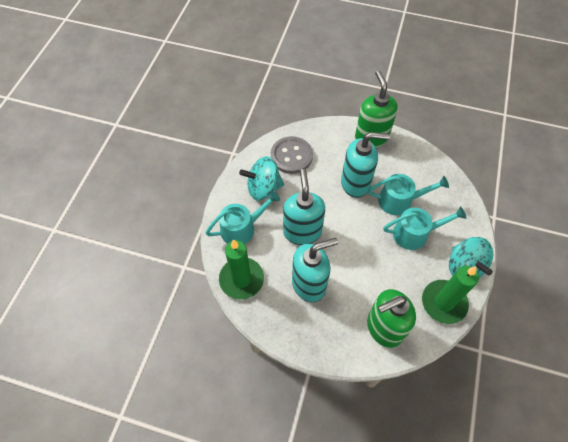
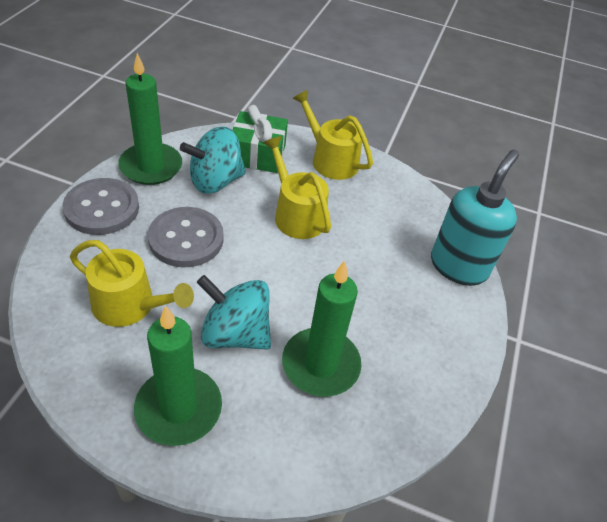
green candle: 2 -> 3
green gift: 0 -> 1
green soap dispenser: 2 -> 0
grey button: 1 -> 2
turquoise soap dispenser: 3 -> 1
turquoise watering can: 3 -> 0
yellow watering can: 0 -> 3

